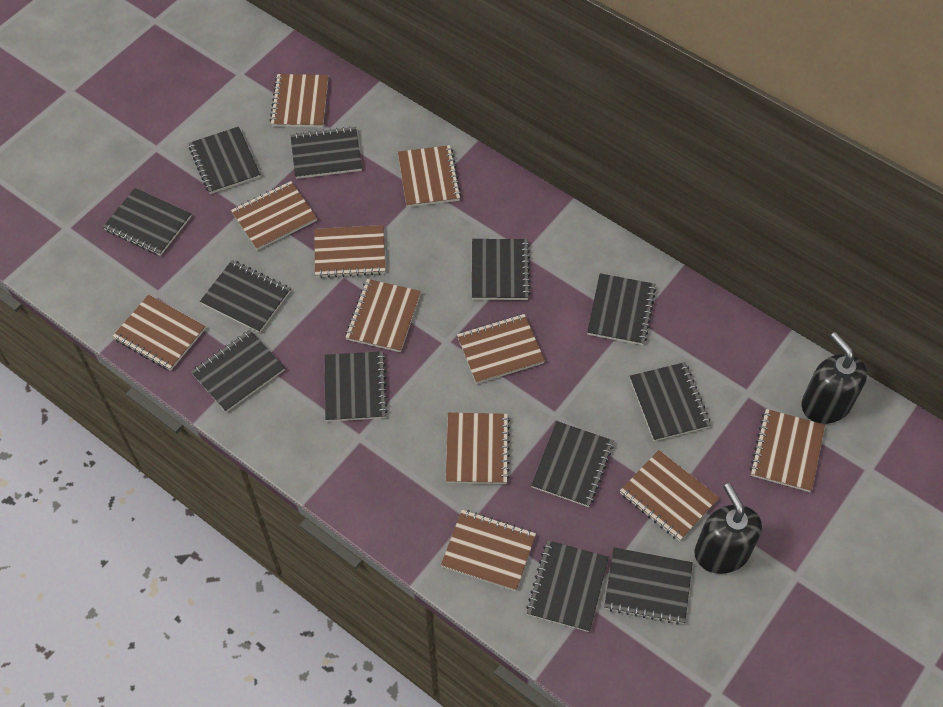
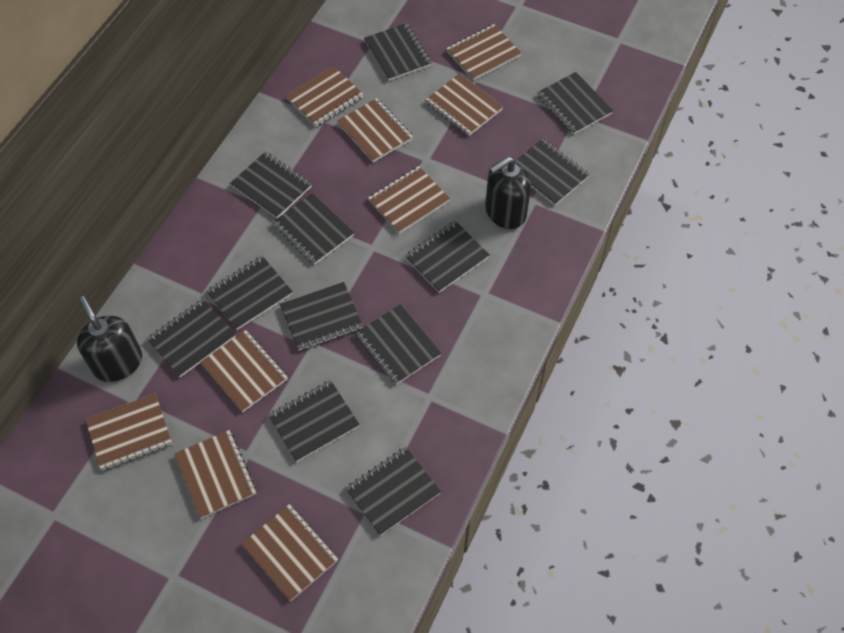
brown notebook: 11 -> 9

